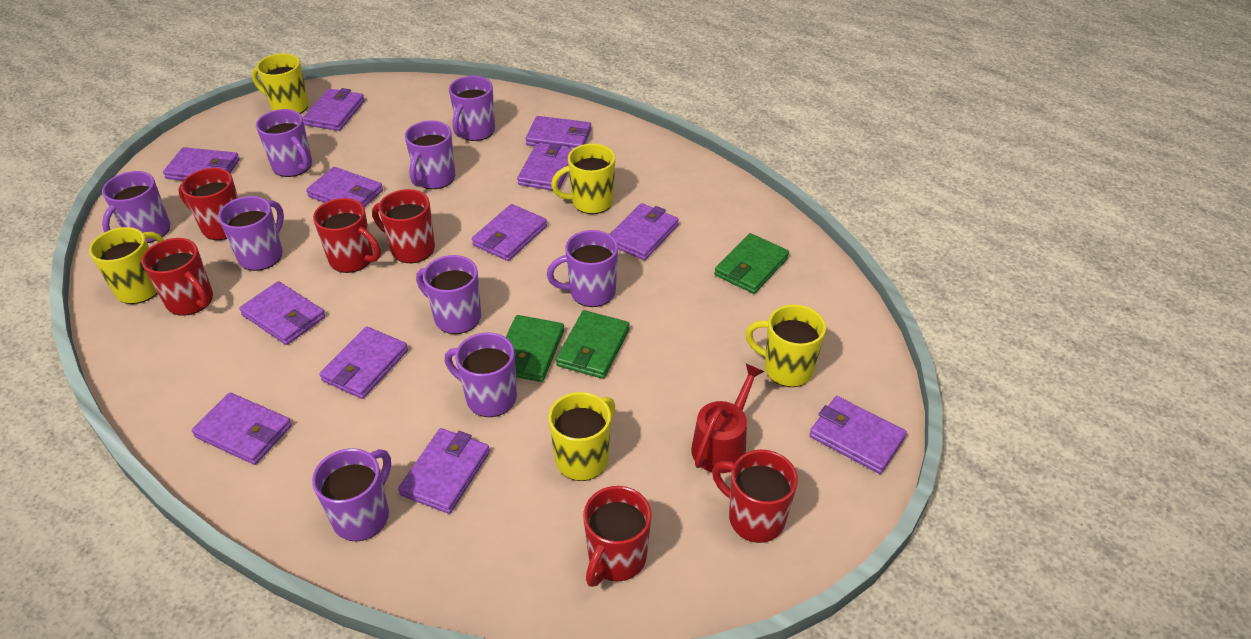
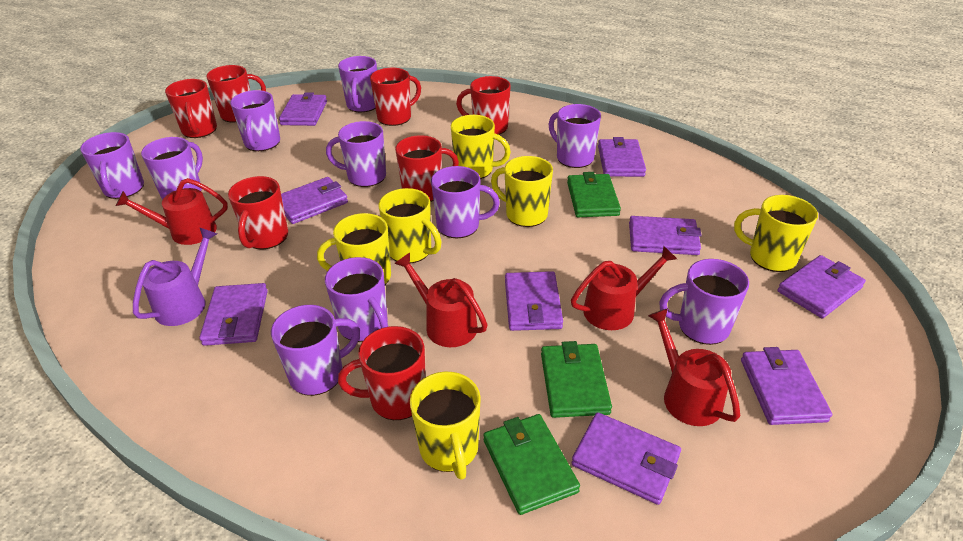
purple mug: 9 -> 10
purple wallet: 12 -> 9
purple watering can: 0 -> 1
red mug: 6 -> 7
red watering can: 1 -> 4
yellow mug: 5 -> 6

